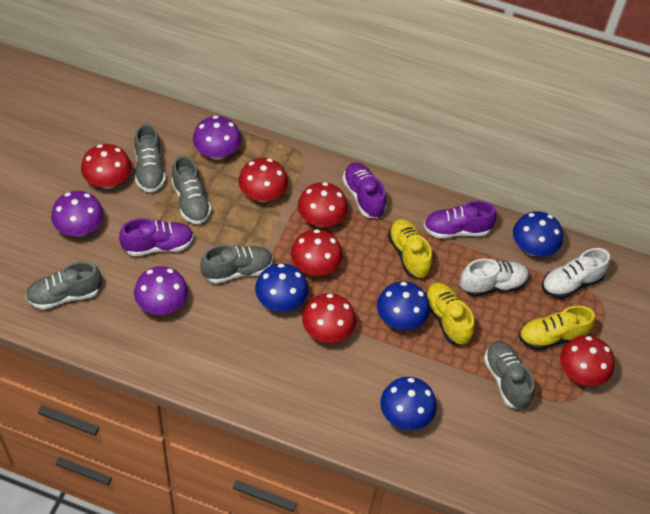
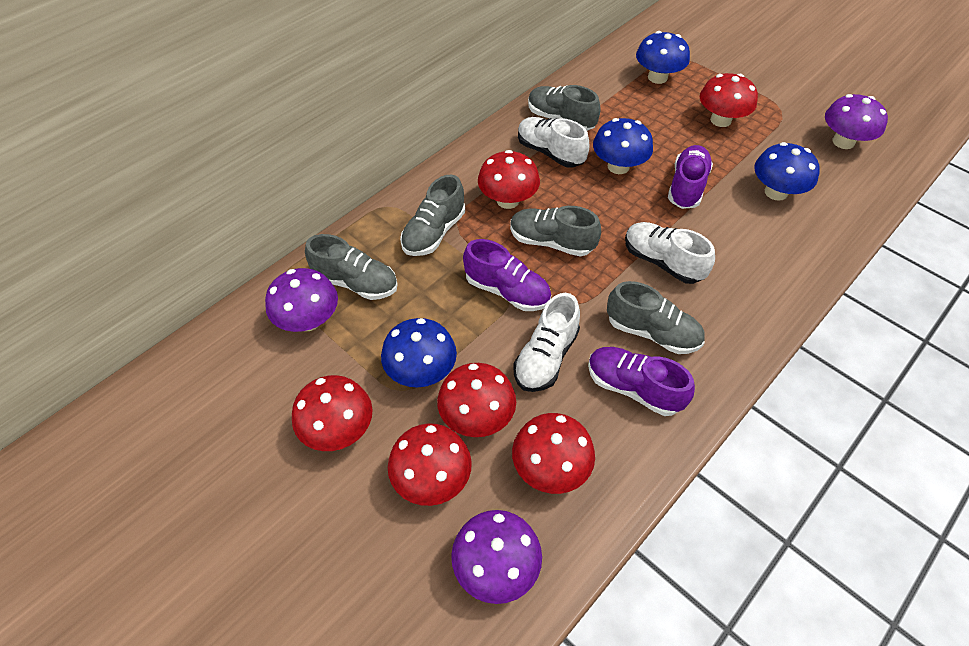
white shoe: 2 -> 3
yellow shoe: 3 -> 0

